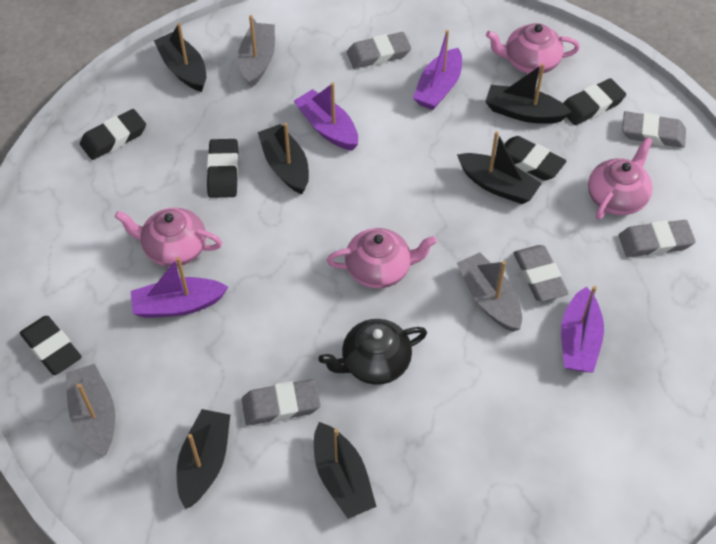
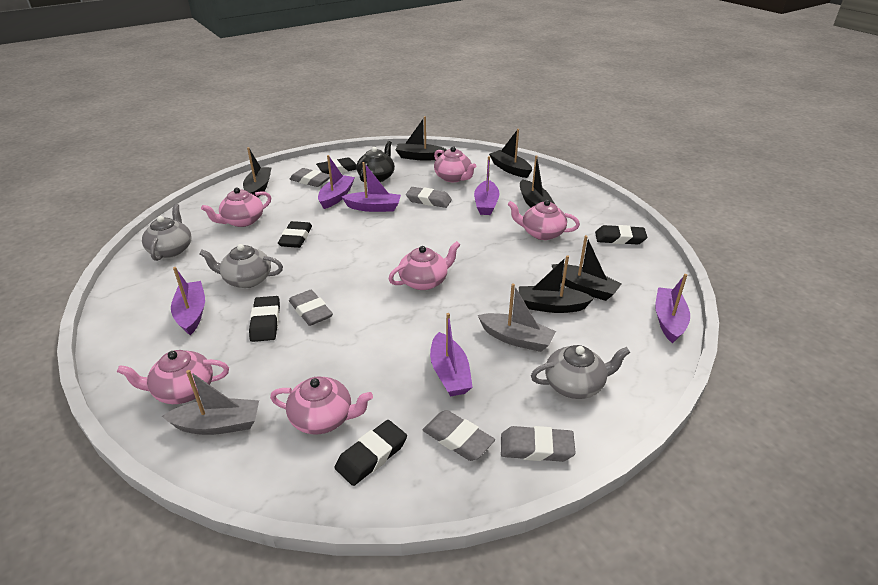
grey boat: 3 -> 2
grey teapot: 0 -> 3
pink teapot: 4 -> 6
purple boat: 4 -> 6

